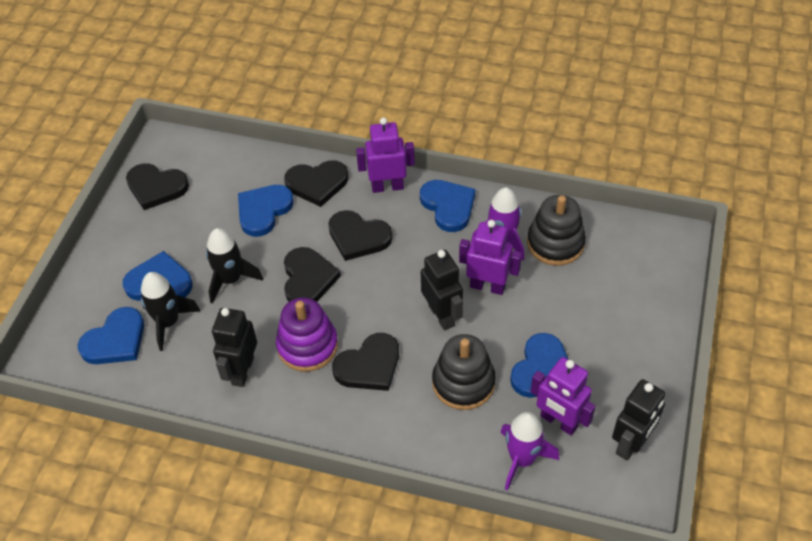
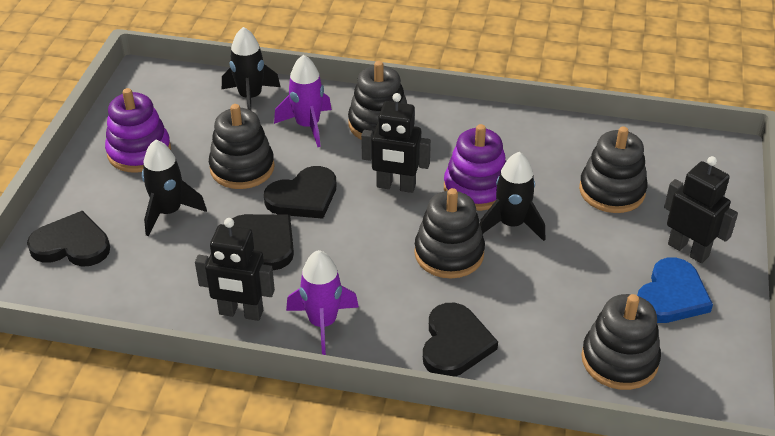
black heart: 5 -> 4
black rocket: 2 -> 3
black stacking toy: 2 -> 5
blue heart: 5 -> 1
purple robot: 3 -> 0
purple stacking toy: 1 -> 2

